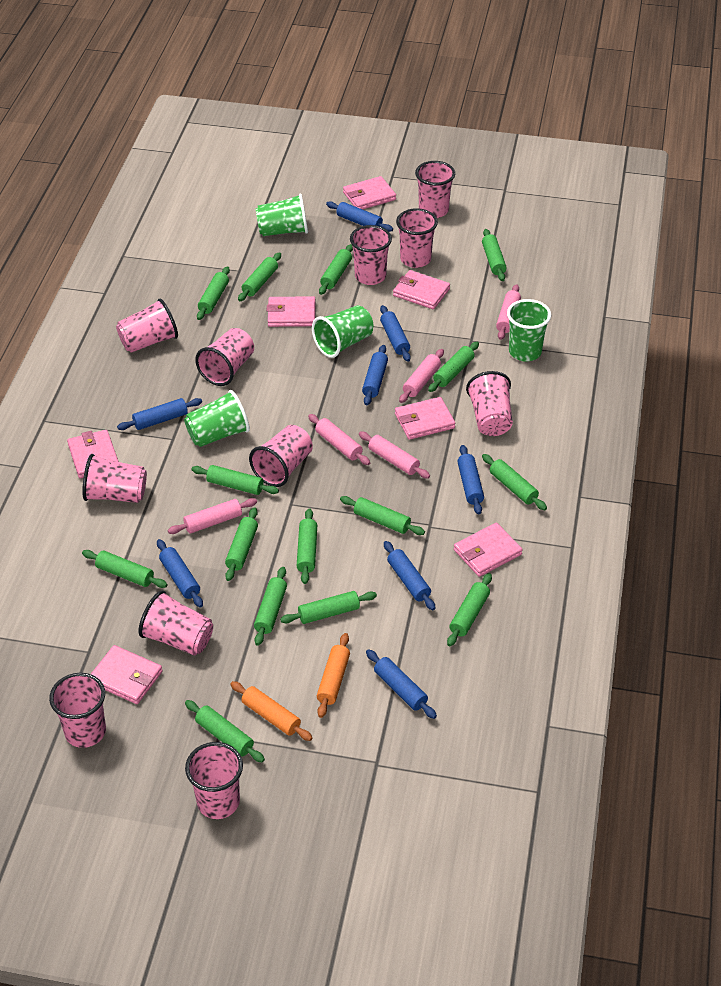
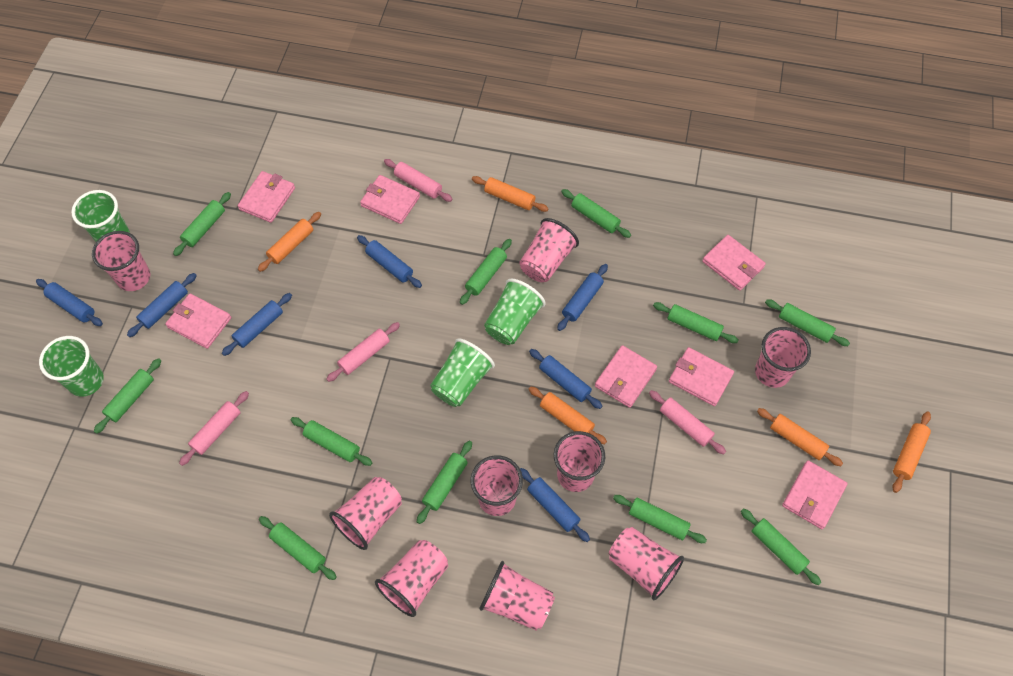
blue rolling pin: 8 -> 7
green rolling pin: 15 -> 11
orange rolling pin: 2 -> 5
pink cup: 11 -> 9
pink rolling pin: 5 -> 4

